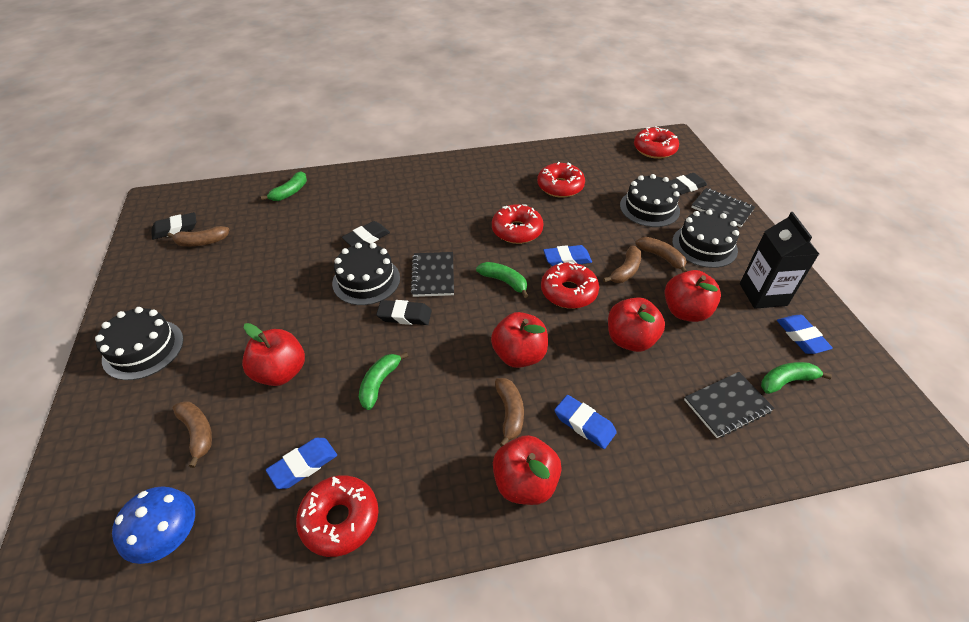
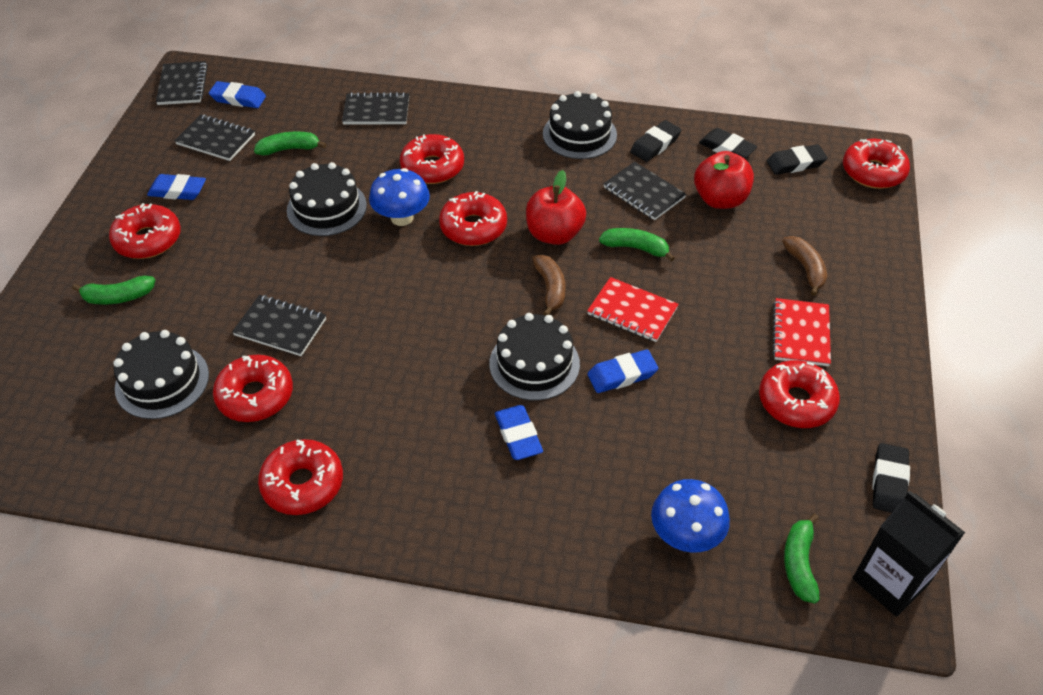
black notebook: 3 -> 5
blue mushroom: 1 -> 2
brown banana: 5 -> 2
red apple: 5 -> 2
red donut: 5 -> 7
red notebook: 0 -> 2

